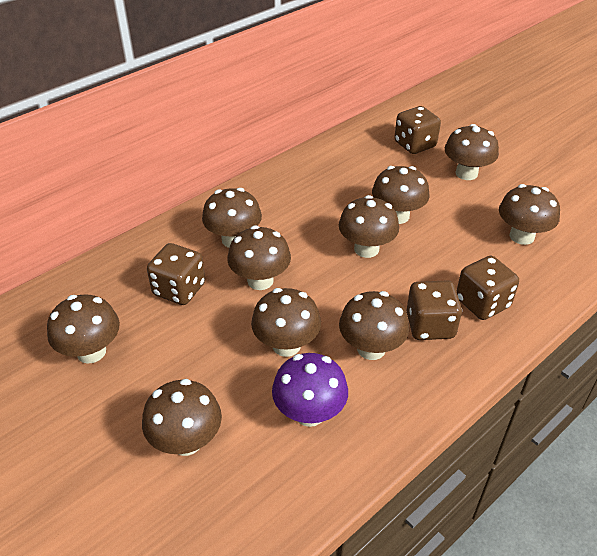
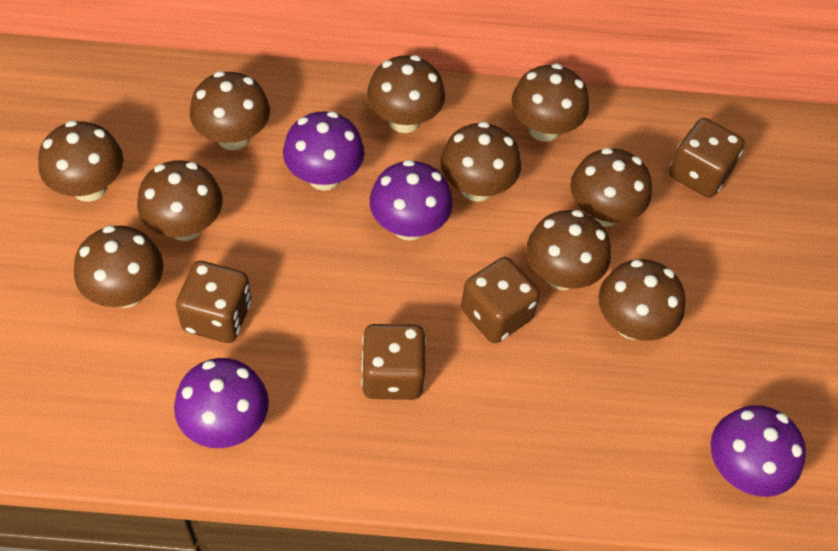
purple mushroom: 1 -> 4

